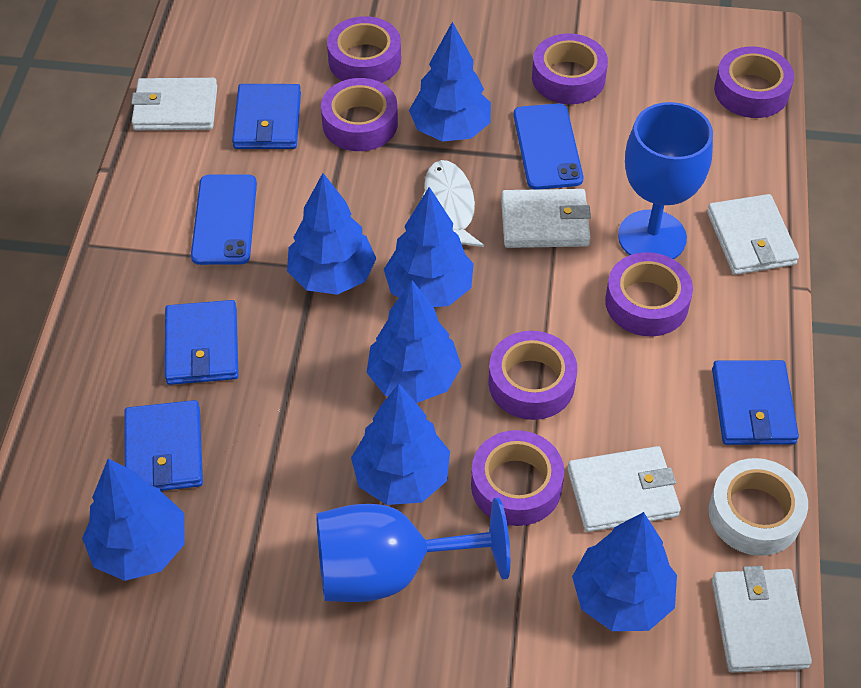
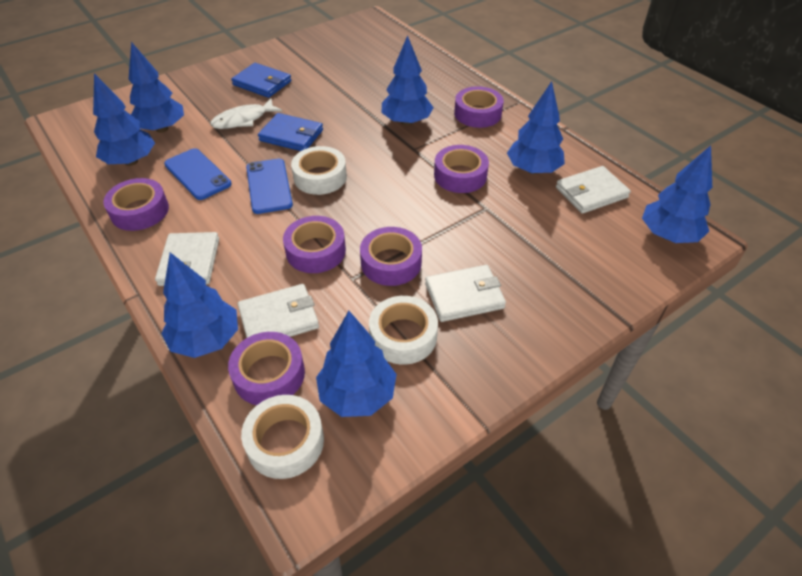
blue goblet: 2 -> 0
blue wallet: 4 -> 2
purple tape: 7 -> 6
white tape: 1 -> 3
white wallet: 5 -> 4

